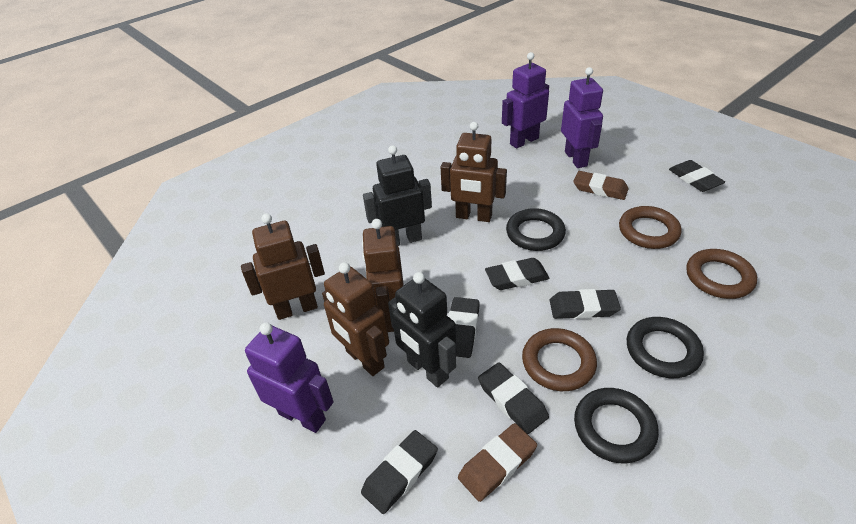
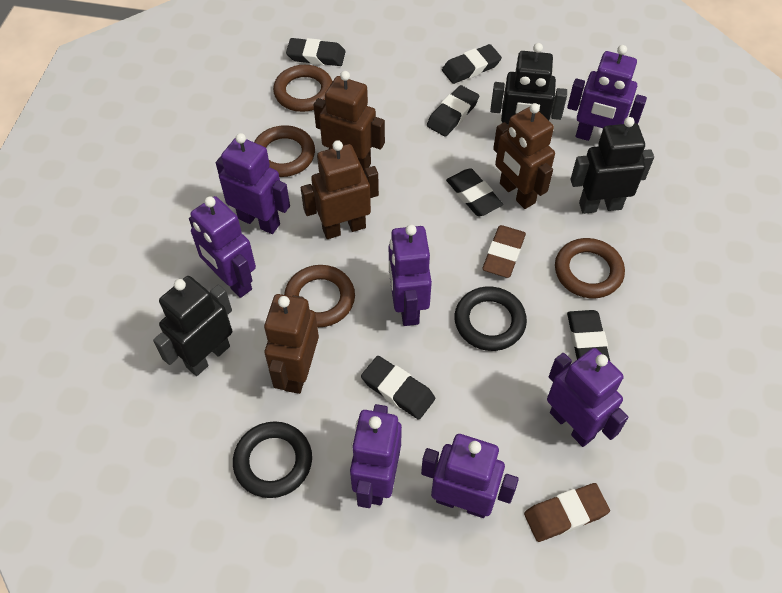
black ring: 3 -> 2
black robot: 2 -> 3
brown ring: 3 -> 4
purple robot: 3 -> 7

